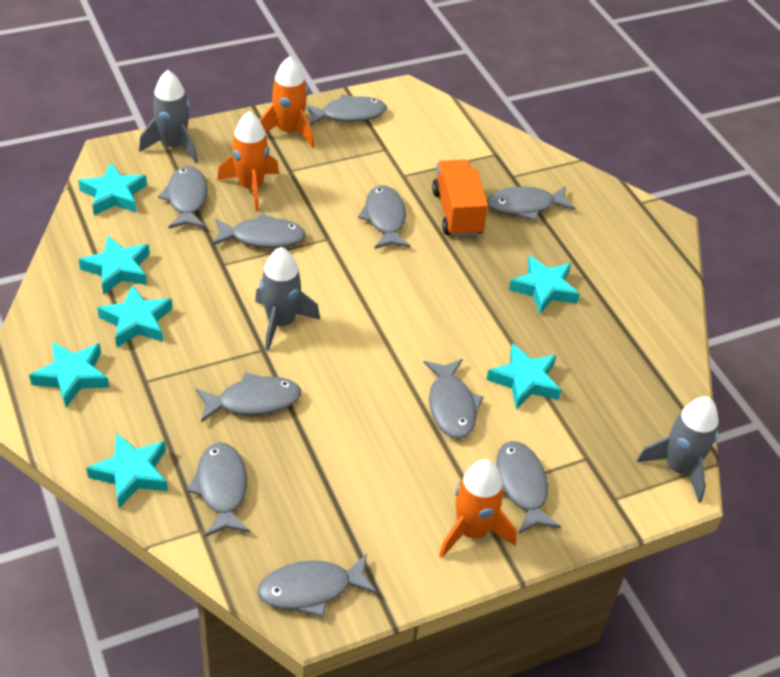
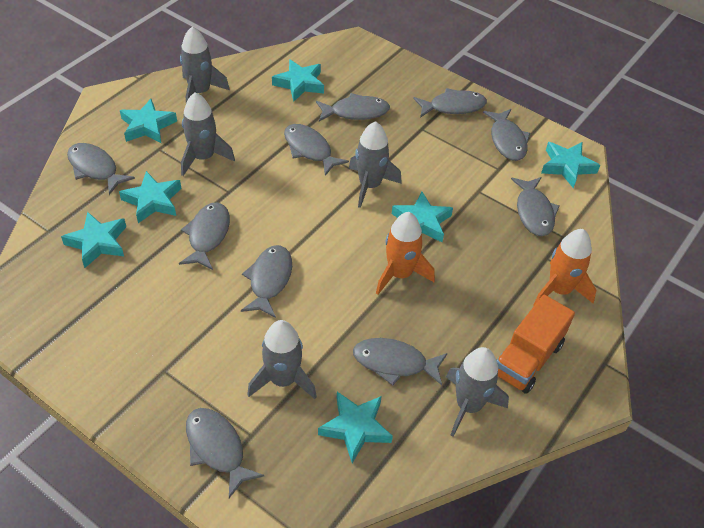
grey rocket: 3 -> 5
orange rocket: 3 -> 2

